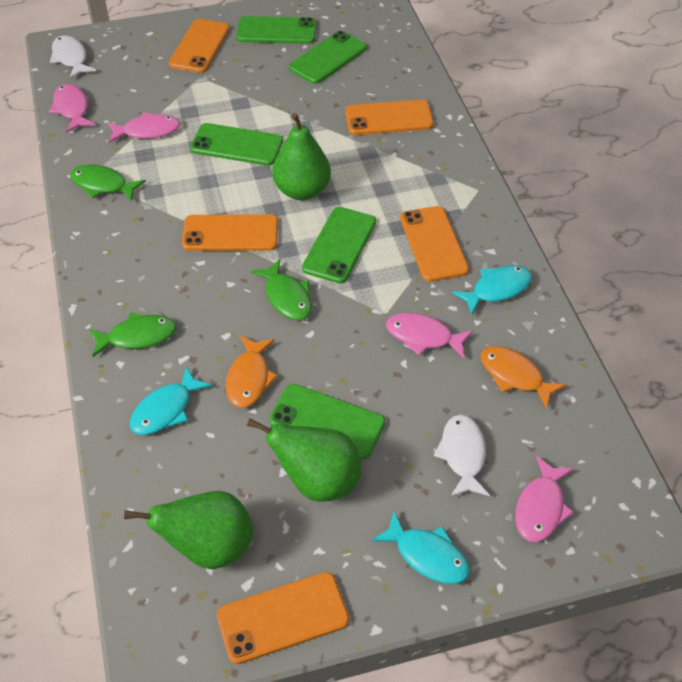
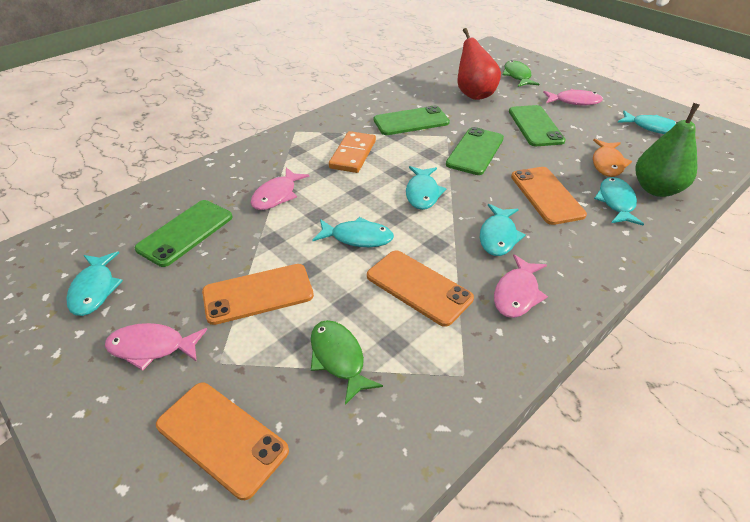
green fish: 3 -> 2
green pear: 3 -> 1
green phone: 5 -> 4
orange domino: 0 -> 1
orange fish: 2 -> 1
orange phone: 5 -> 4
red pear: 0 -> 1
turquoise fish: 3 -> 6
white fish: 2 -> 0

